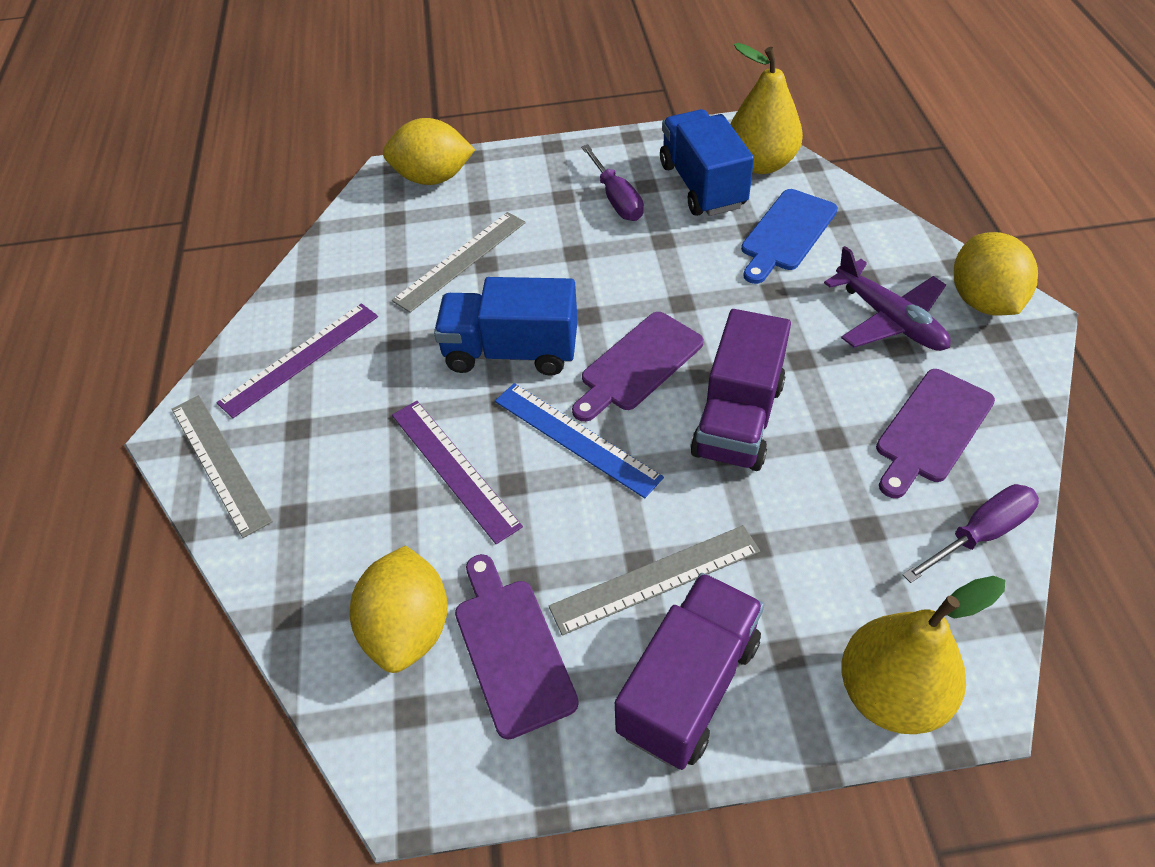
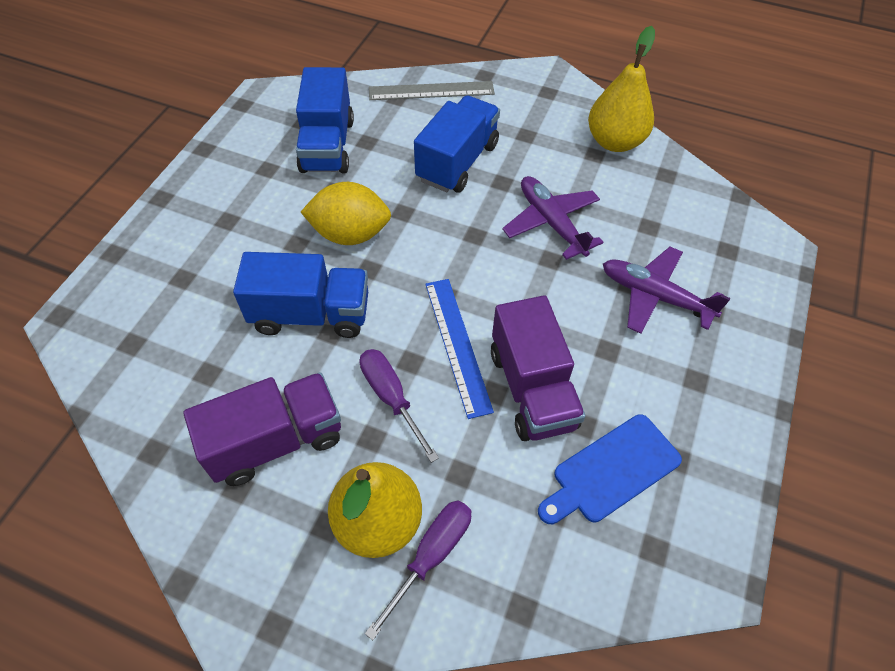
blue truck: 2 -> 3
grey ruler: 3 -> 1
purple cutting board: 3 -> 0
purple plane: 1 -> 2
purple ruler: 2 -> 0
yellow lemon: 3 -> 1

